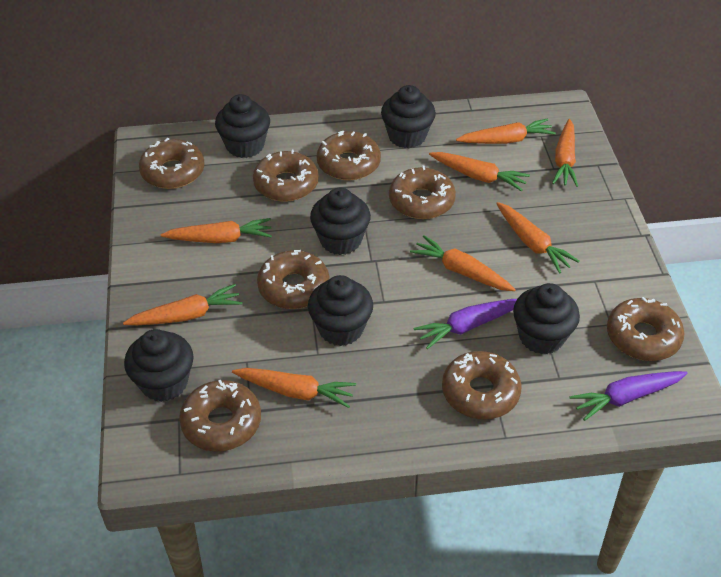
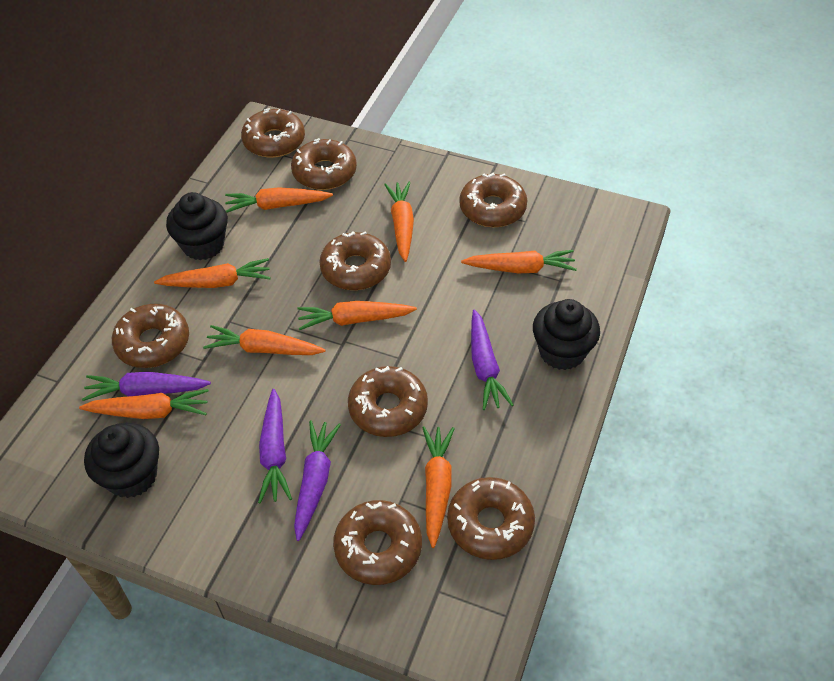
black cupcake: 6 -> 3
purple carrot: 2 -> 4

